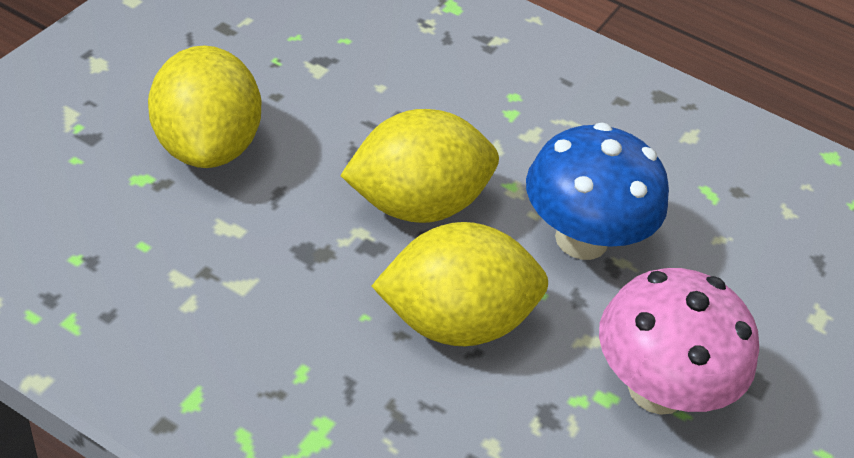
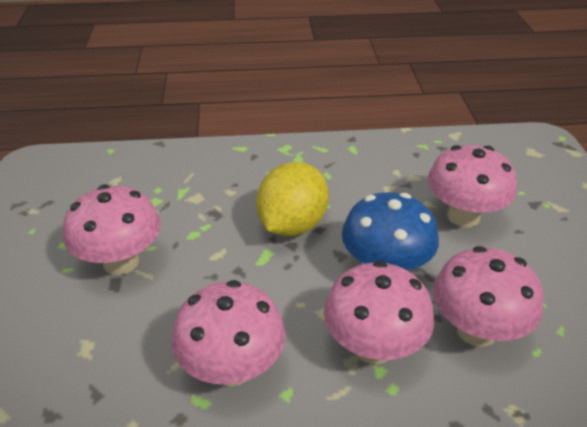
pink mushroom: 1 -> 5
yellow lemon: 3 -> 1

